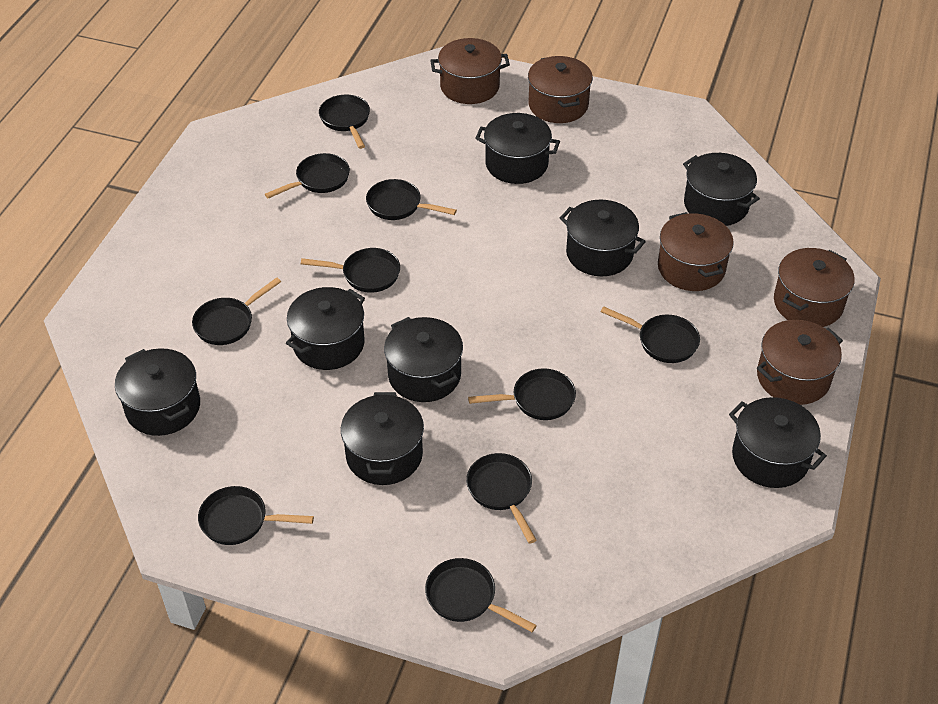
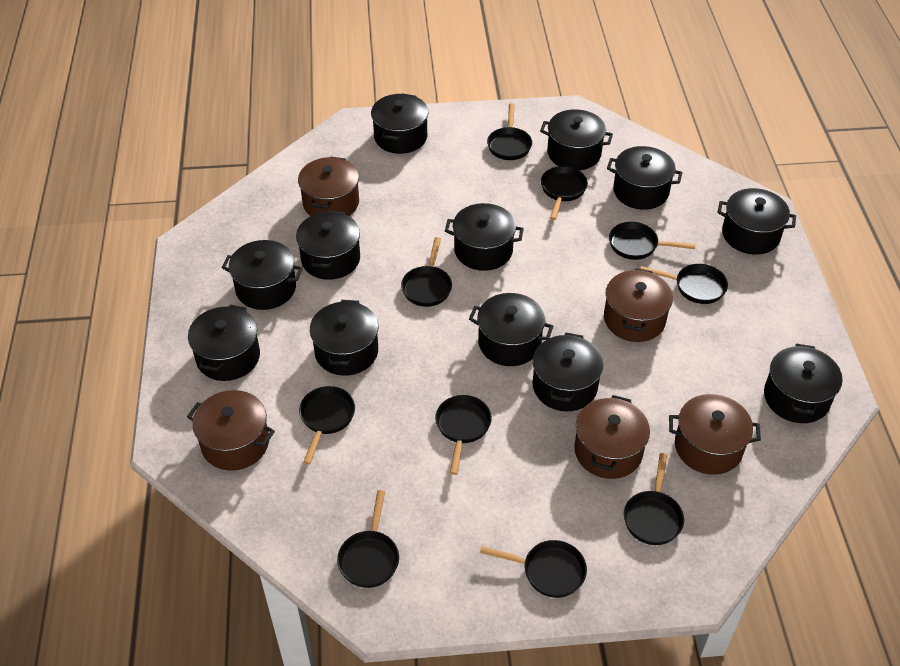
black pot: 8 -> 12

